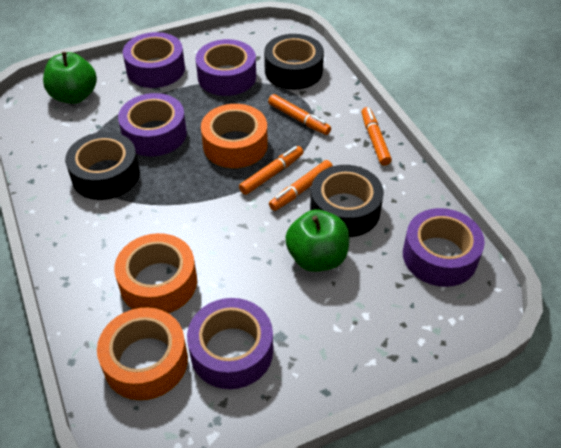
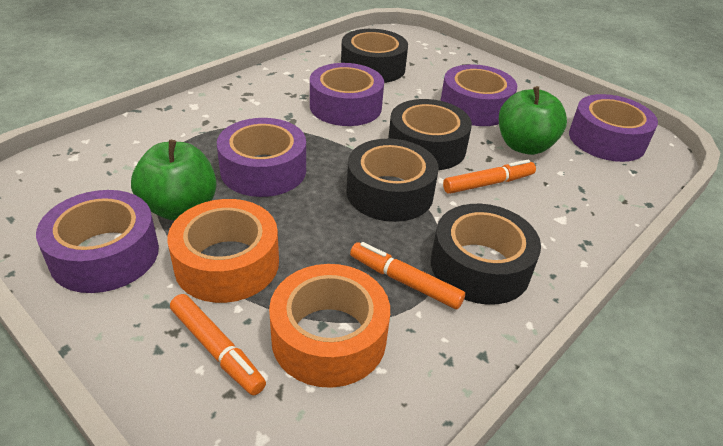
black tape: 3 -> 4
orange marker: 4 -> 3
orange tape: 3 -> 2

